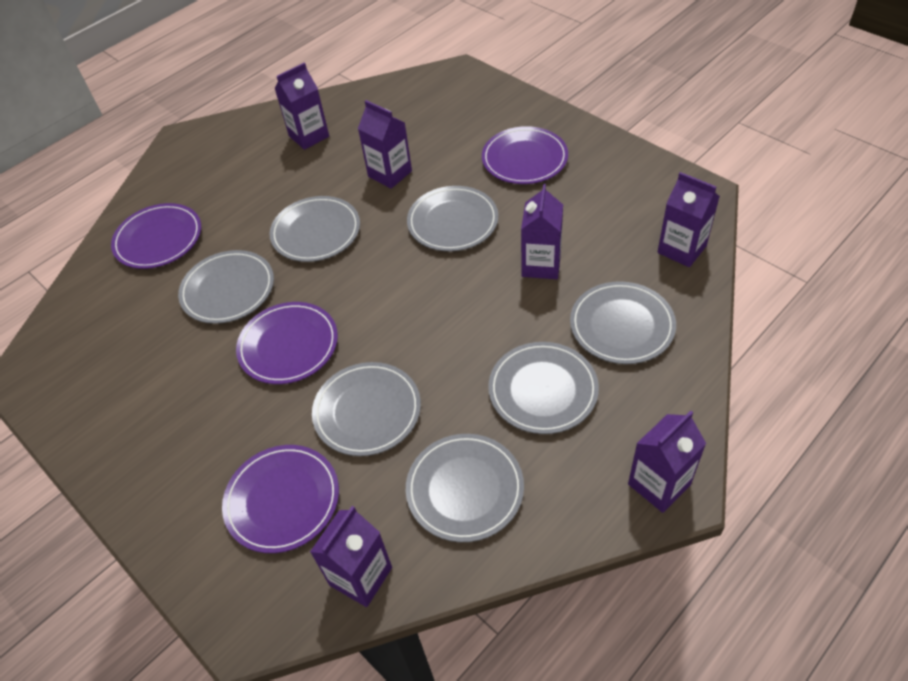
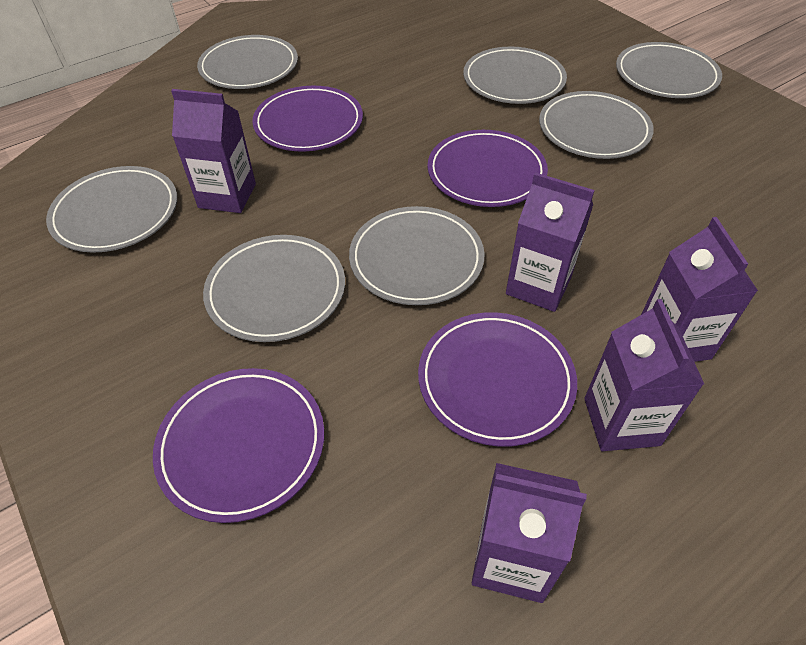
purple carton: 6 -> 5

